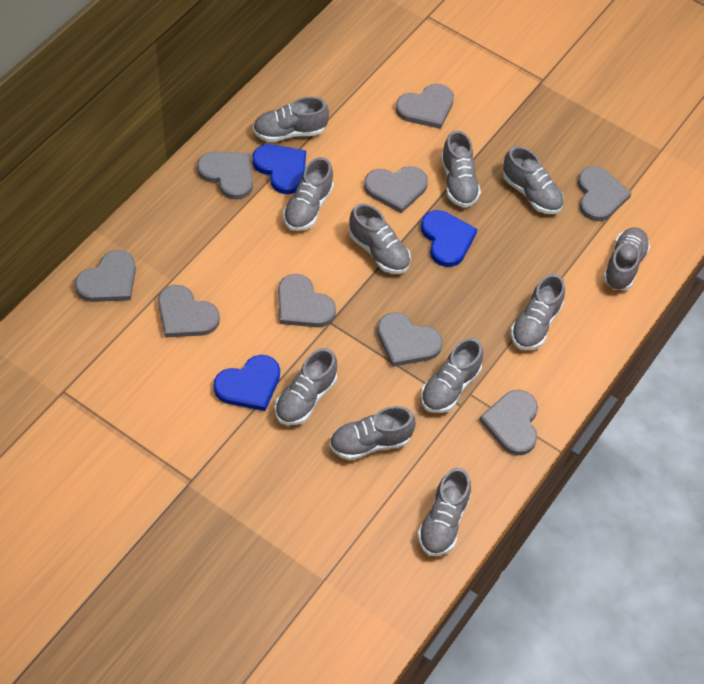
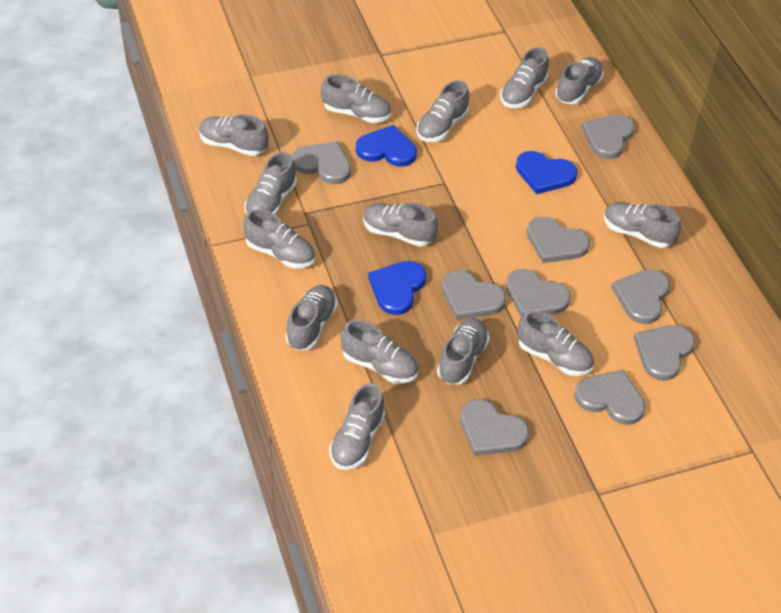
grey shoe: 11 -> 14

